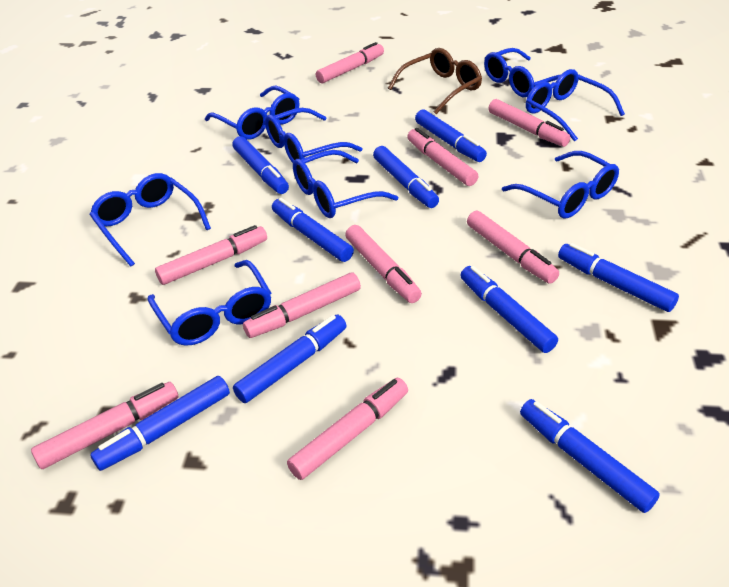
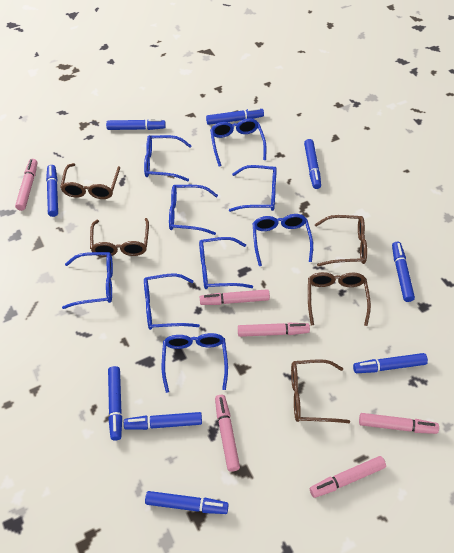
blue glasses: 8 -> 9
brown glasses: 1 -> 5
pink marker: 9 -> 6

